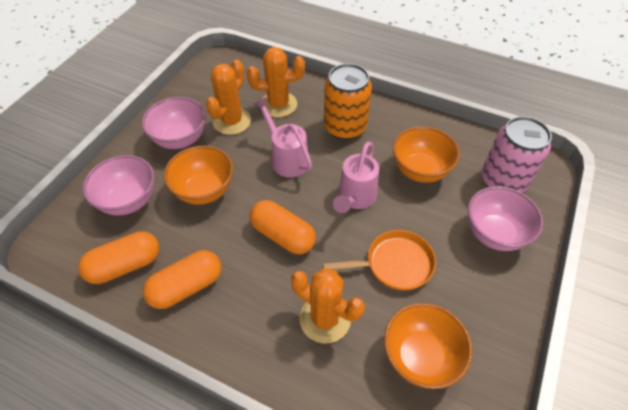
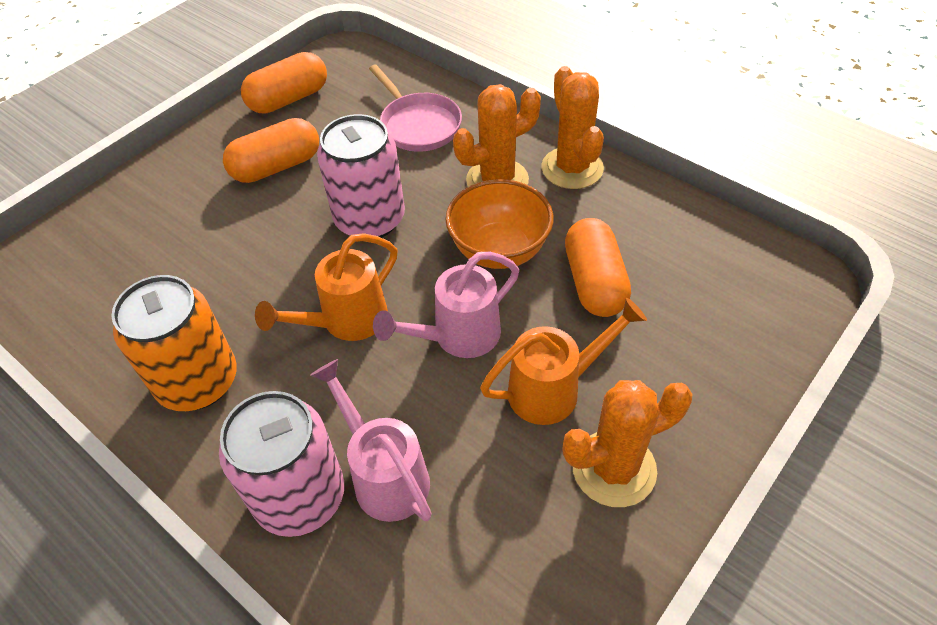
orange bowl: 3 -> 1
orange pan: 1 -> 0
orange watering can: 0 -> 2
pink bowl: 3 -> 0
pink can: 1 -> 2
pink pan: 0 -> 1

